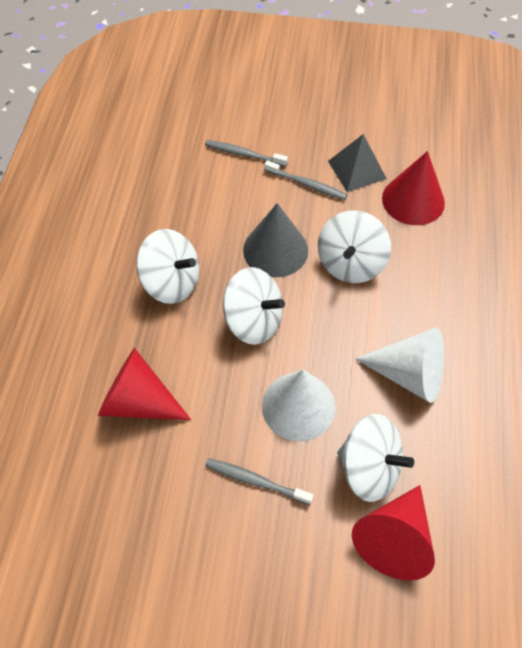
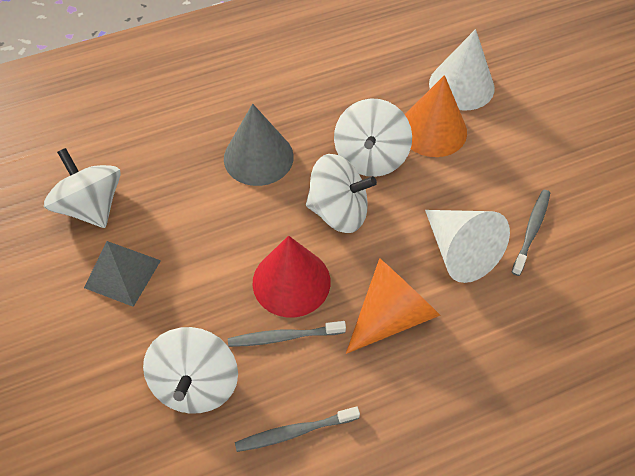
orange cone: 0 -> 2
red cone: 3 -> 1

